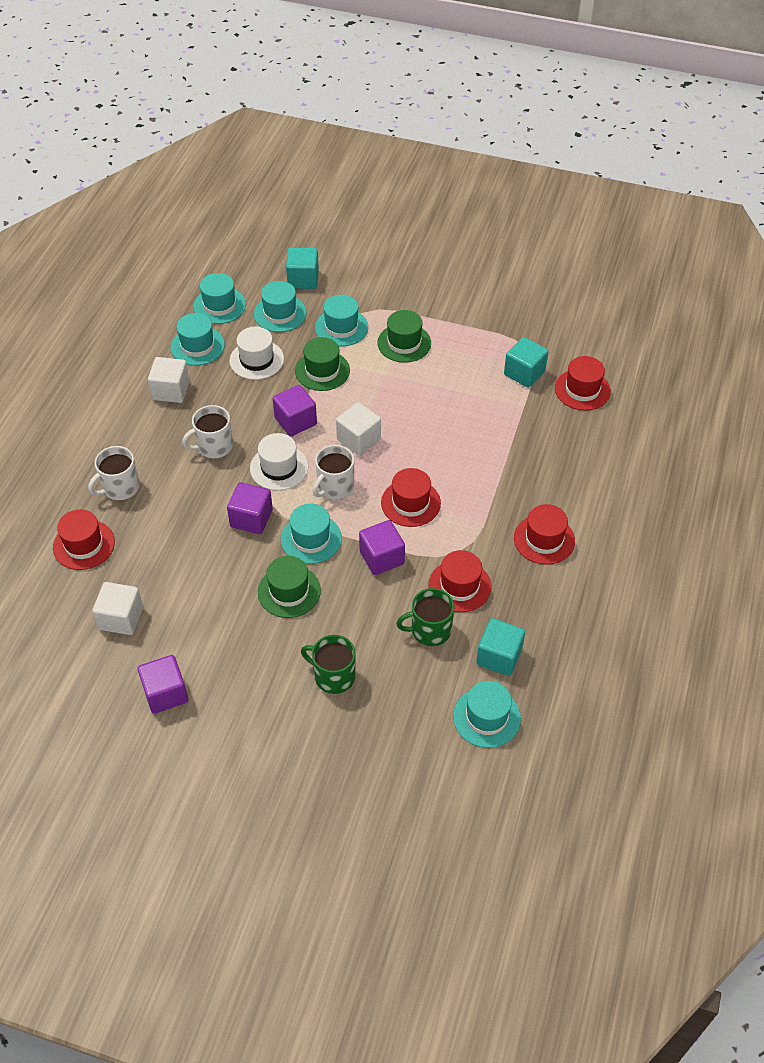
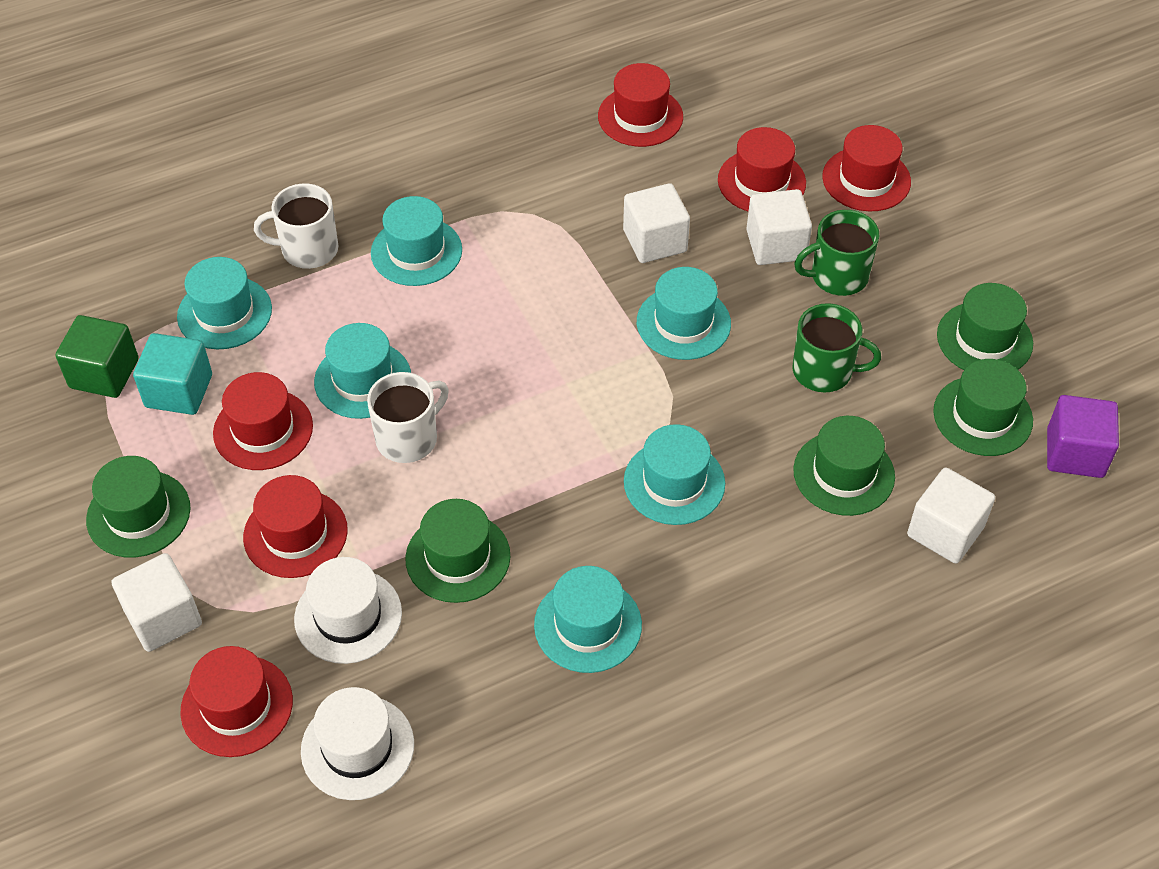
green cube: 0 -> 1
green hat: 3 -> 5
purple cube: 4 -> 1
red hat: 5 -> 6
turquoise cube: 3 -> 1
white cube: 3 -> 4
white mug: 3 -> 2

